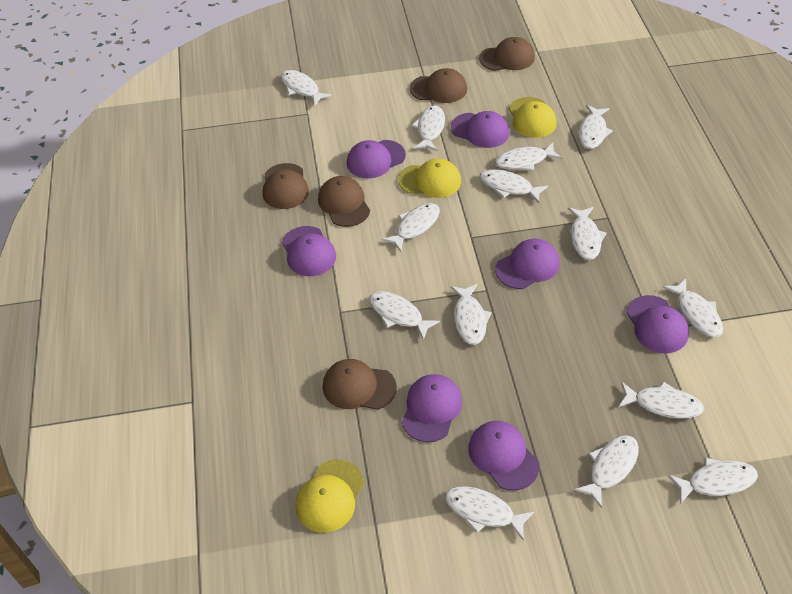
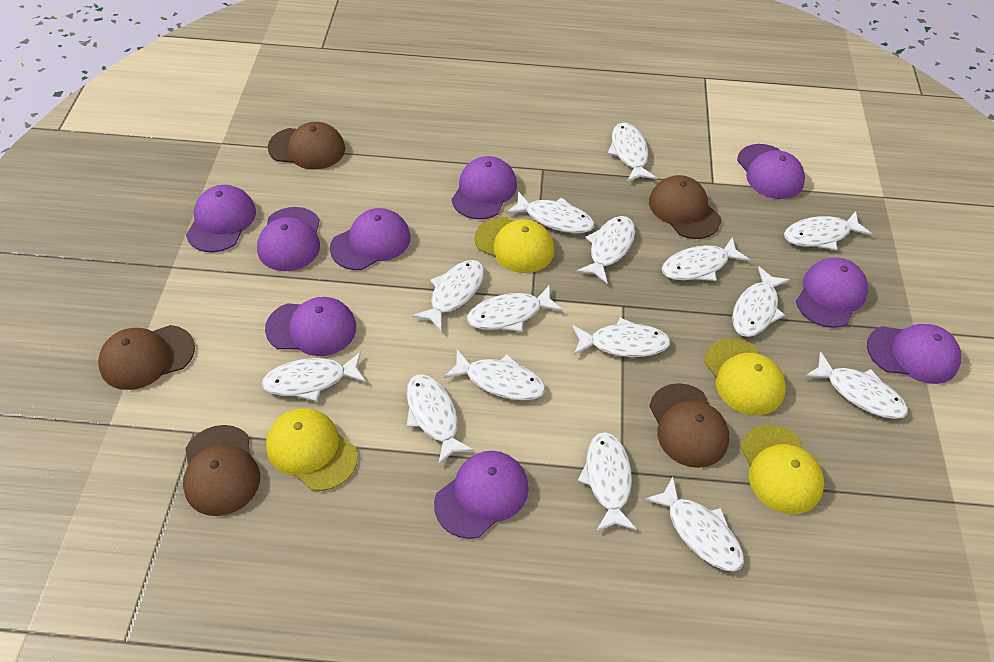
purple cap: 7 -> 9
white fish: 14 -> 15
yellow cap: 3 -> 4

